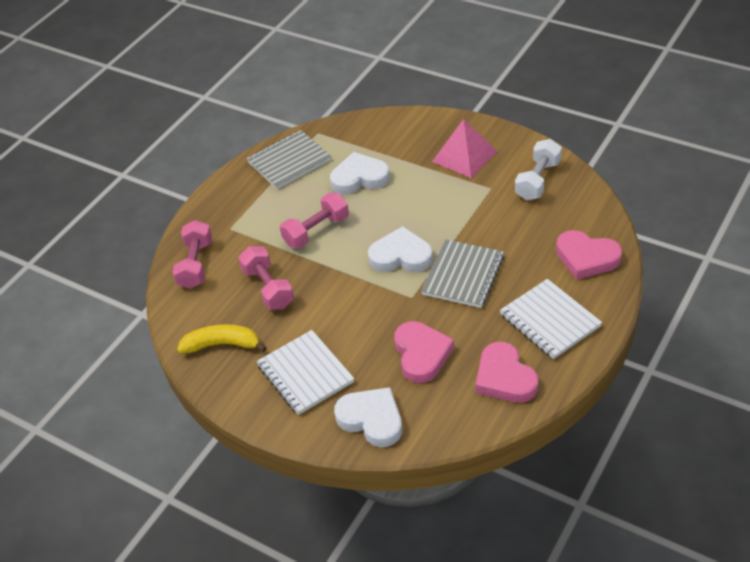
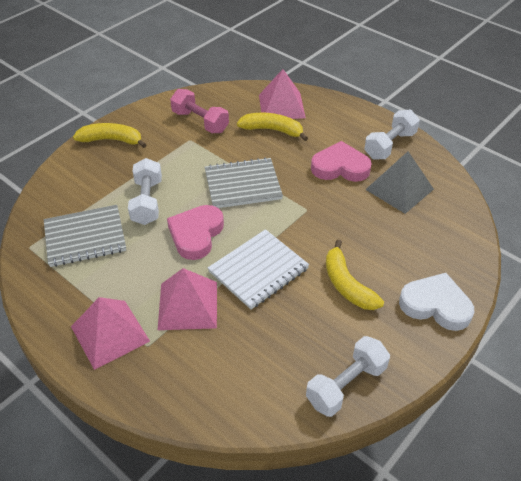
grey pyramid: 0 -> 1
pink dumbbell: 3 -> 1
pink heart: 3 -> 2
pink pyramid: 1 -> 3
white dumbbell: 1 -> 3
white heart: 3 -> 1
white notebook: 2 -> 1
yellow banana: 1 -> 3

